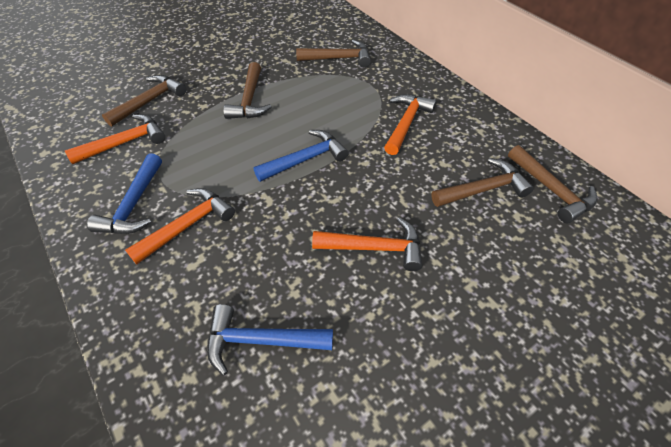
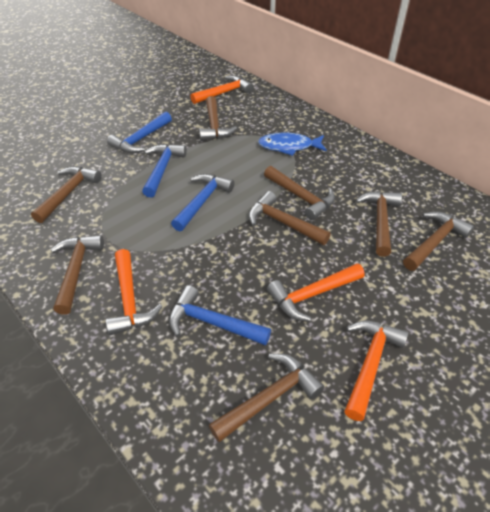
blue fish: 0 -> 1
blue hammer: 3 -> 4
brown hammer: 5 -> 8

